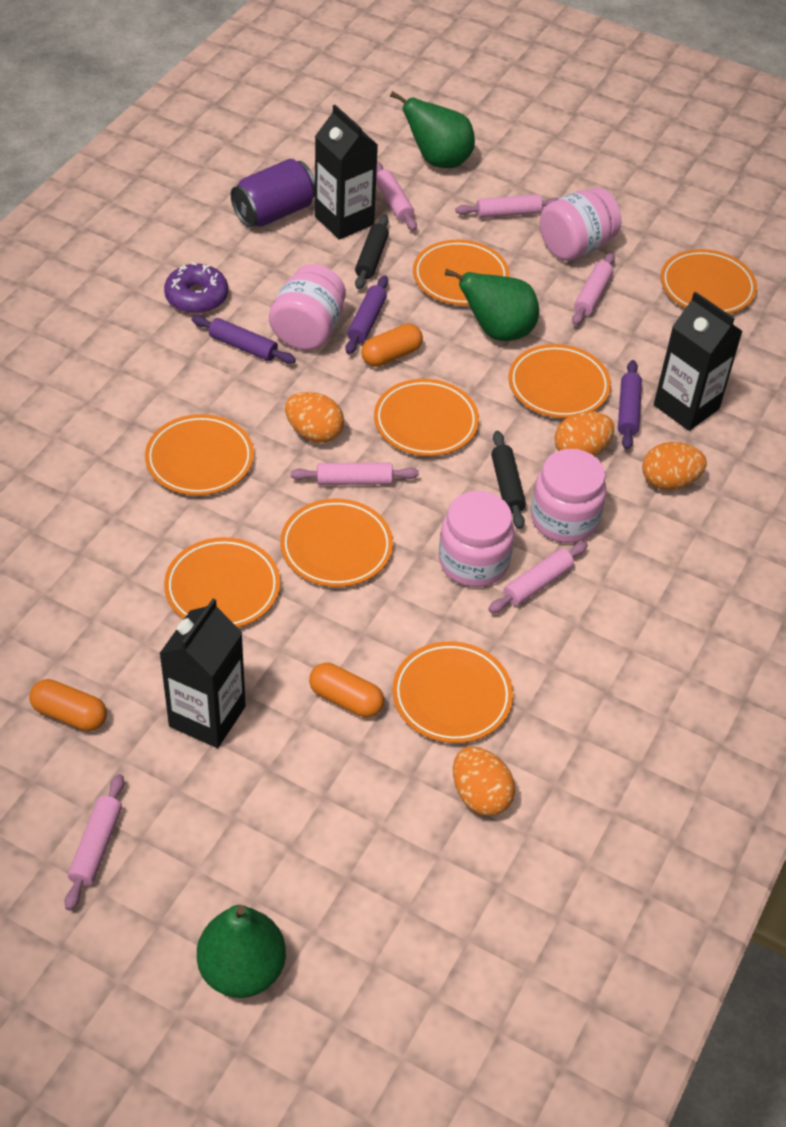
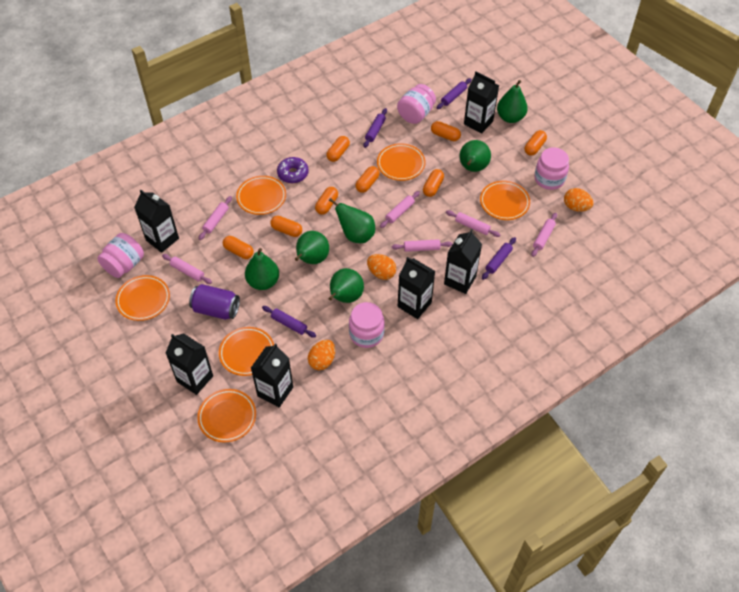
black carton: 3 -> 6
black rolling pin: 2 -> 0
green pear: 3 -> 6
orange capsule: 3 -> 8
orange egg: 4 -> 3
orange plate: 8 -> 6
purple rolling pin: 3 -> 4

